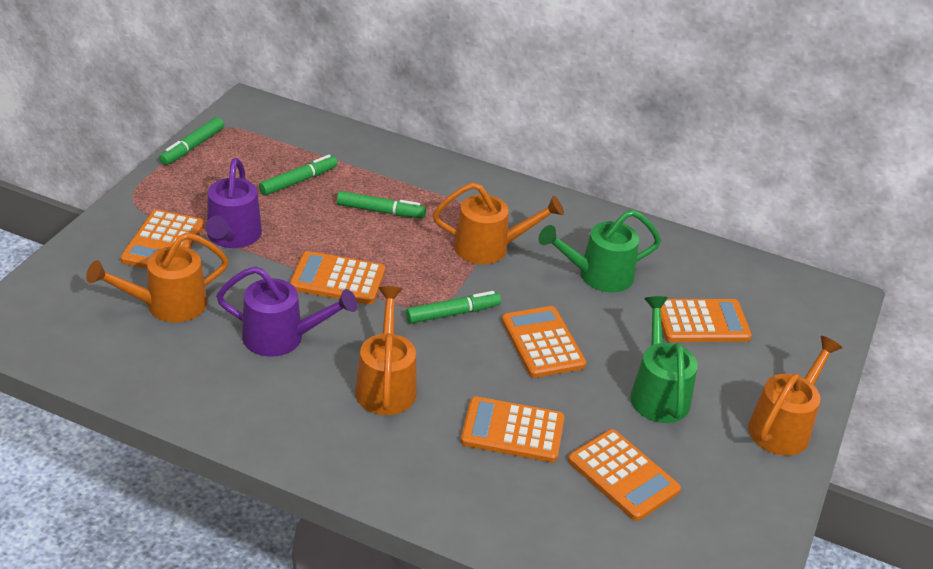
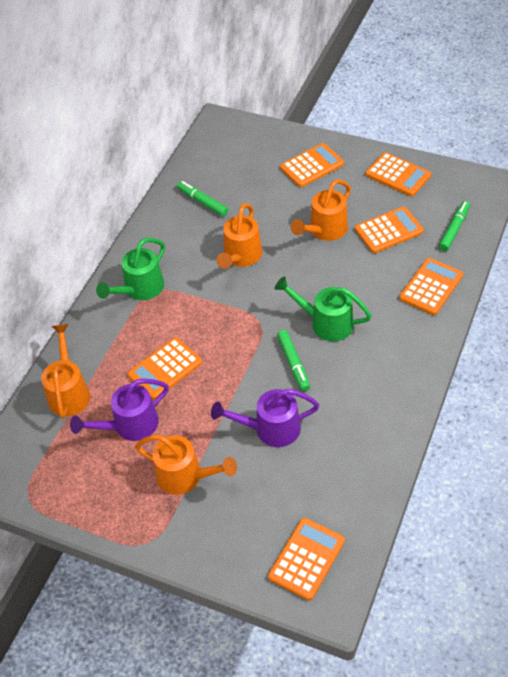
green marker: 4 -> 3

